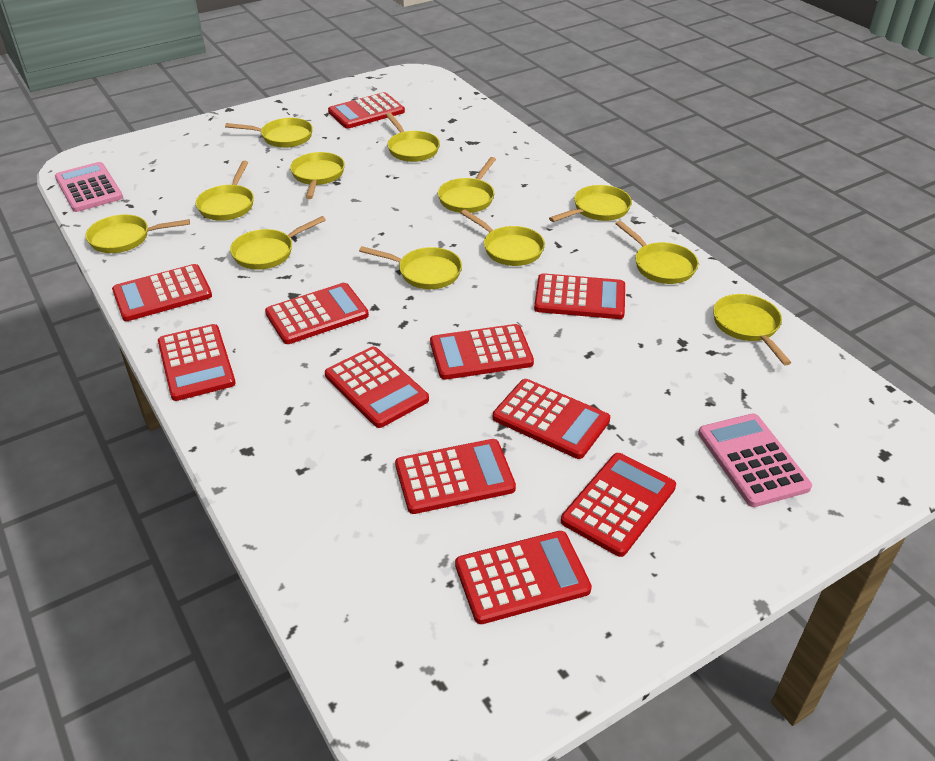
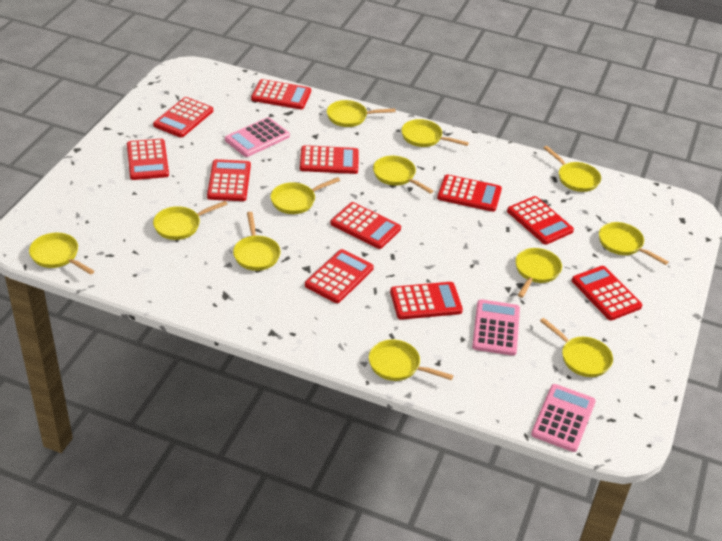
pink calculator: 2 -> 3

